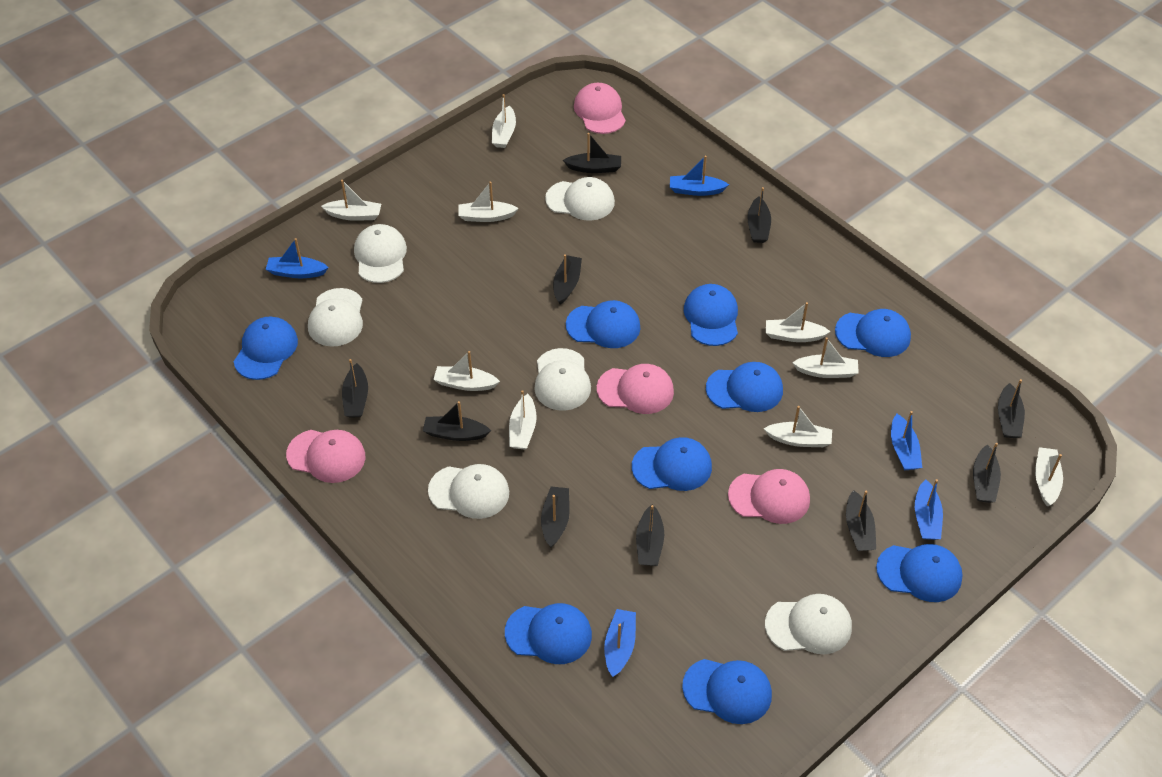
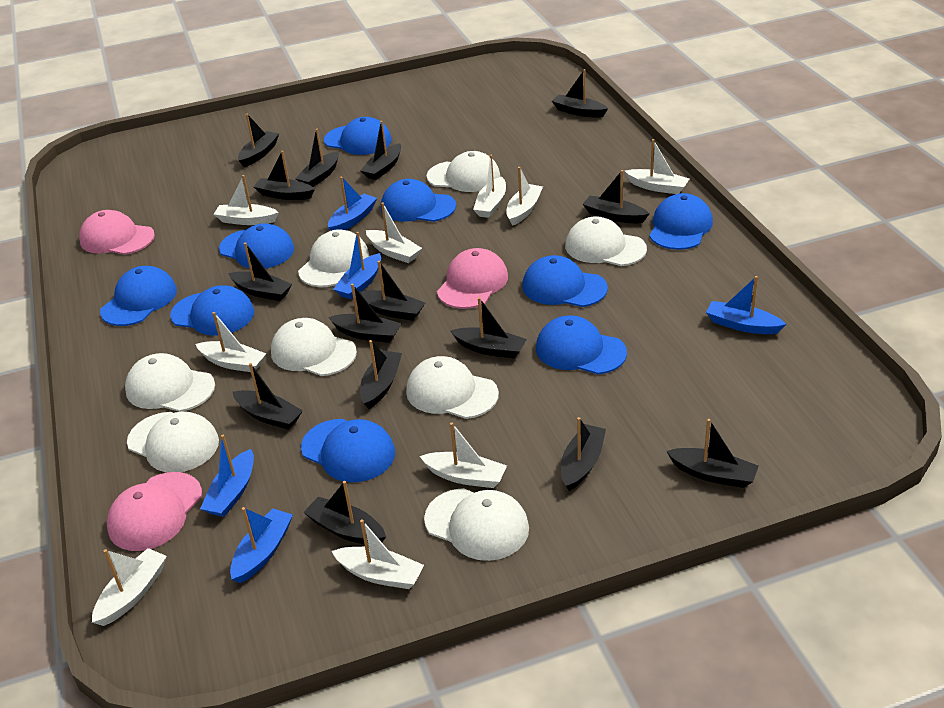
black boat: 10 -> 15
pink cap: 4 -> 3
white cap: 6 -> 8

